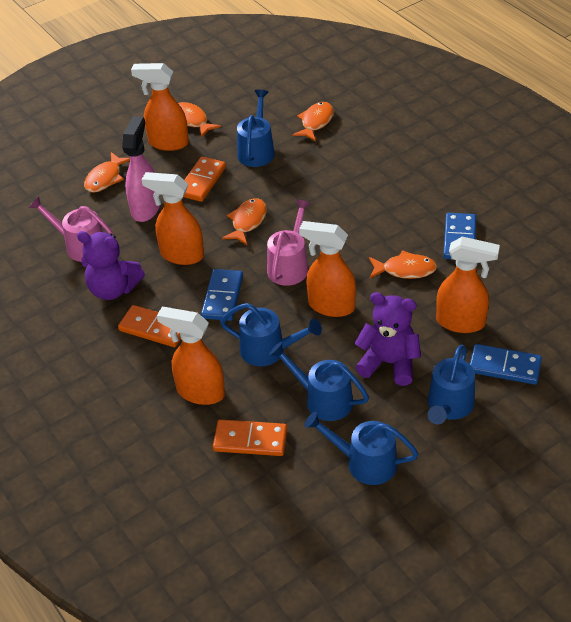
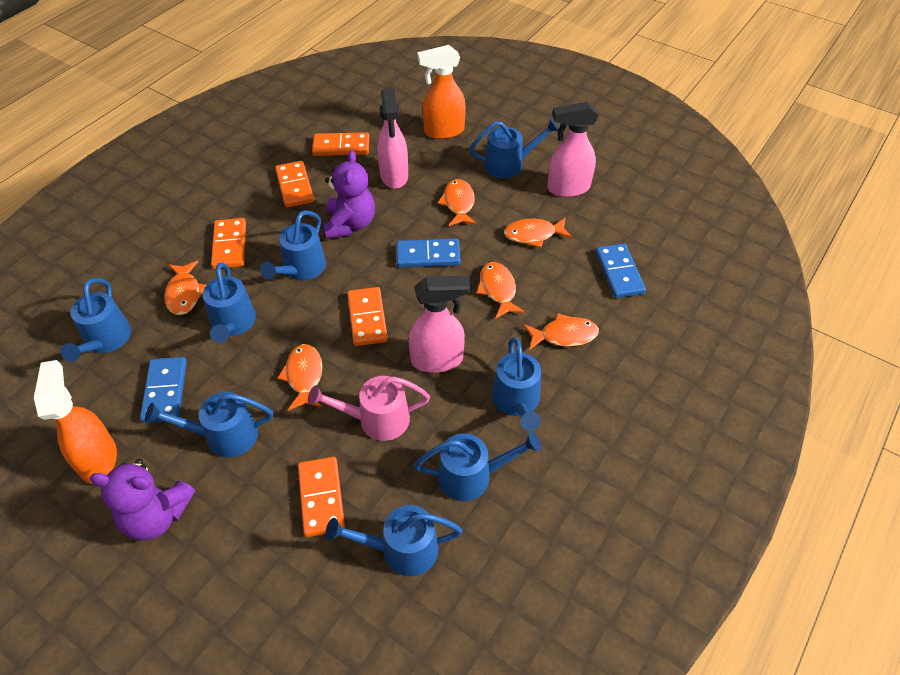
blue watering can: 5 -> 8
orange domino: 3 -> 5
orange fish: 5 -> 6
orange spray bottle: 5 -> 2
pink spray bottle: 1 -> 3
pink watering can: 2 -> 1

